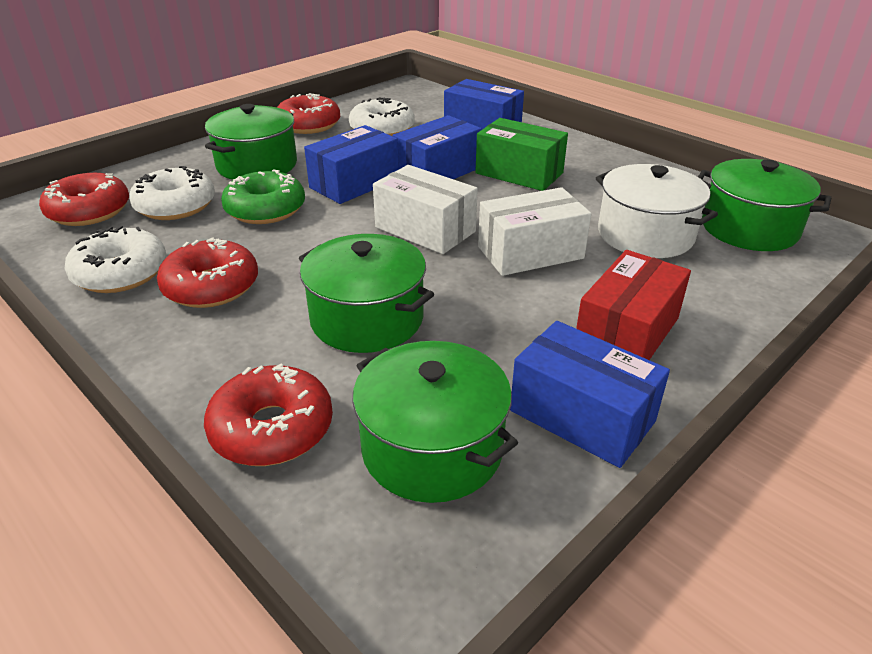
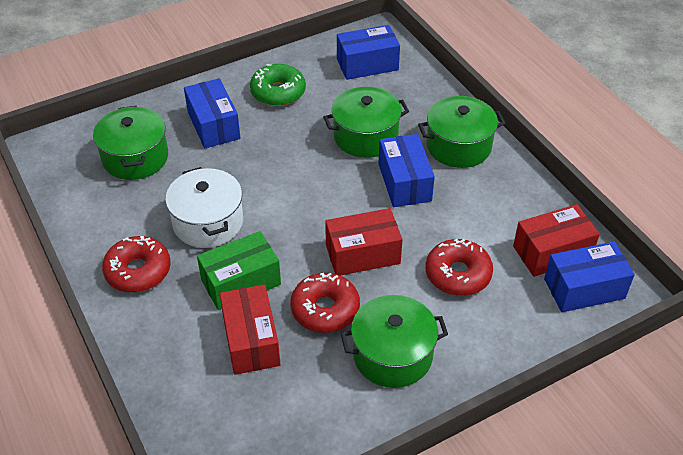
red box: 1 -> 3
red donut: 4 -> 3
white box: 2 -> 0
white donut: 3 -> 0

